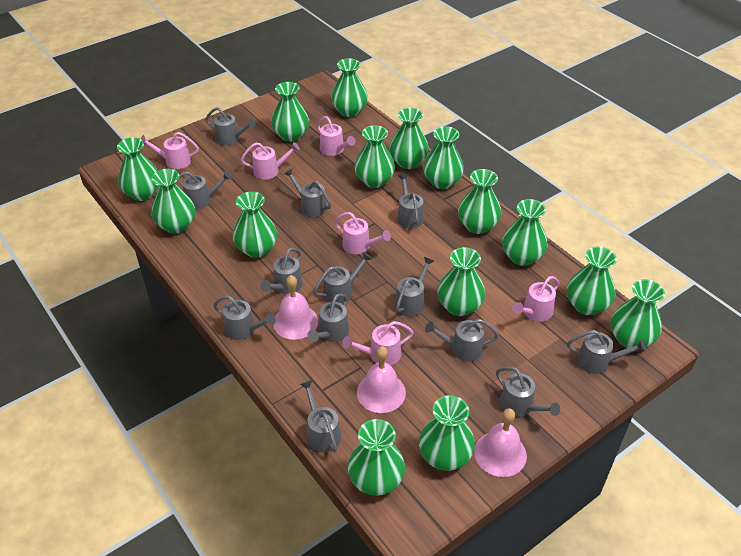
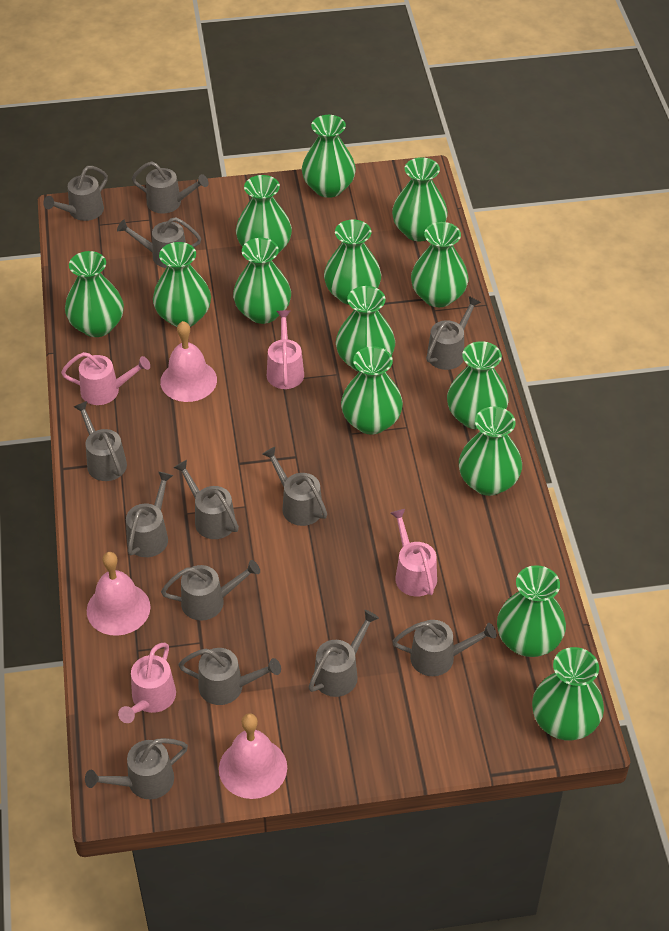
green vase: 15 -> 14
pink watering can: 6 -> 4

